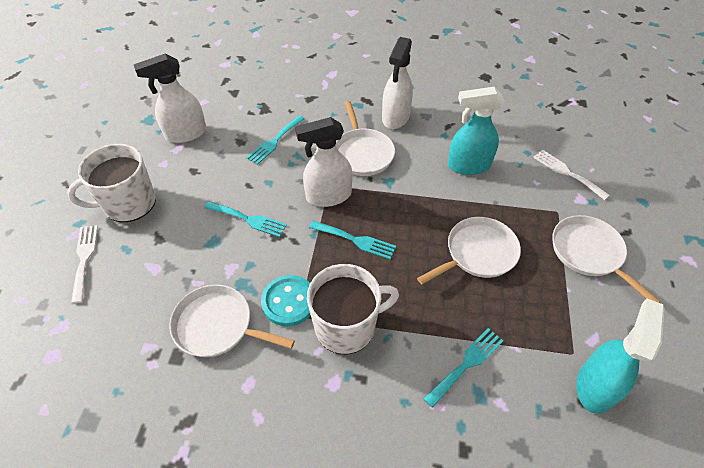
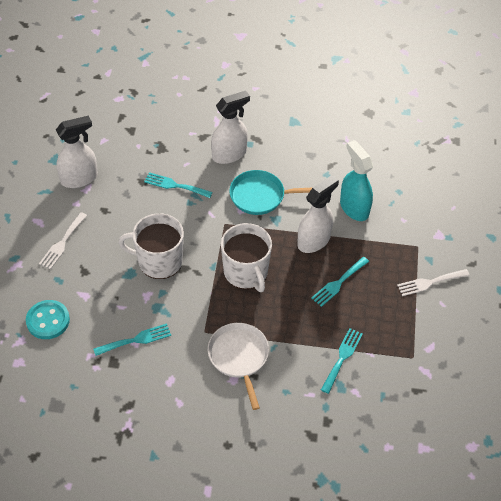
turquoise pan: 0 -> 1
turquoise spray bottle: 2 -> 1
white pan: 4 -> 1

